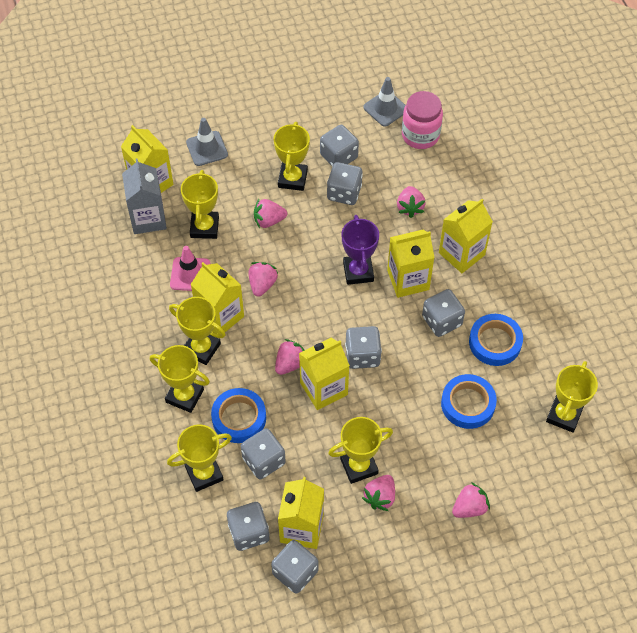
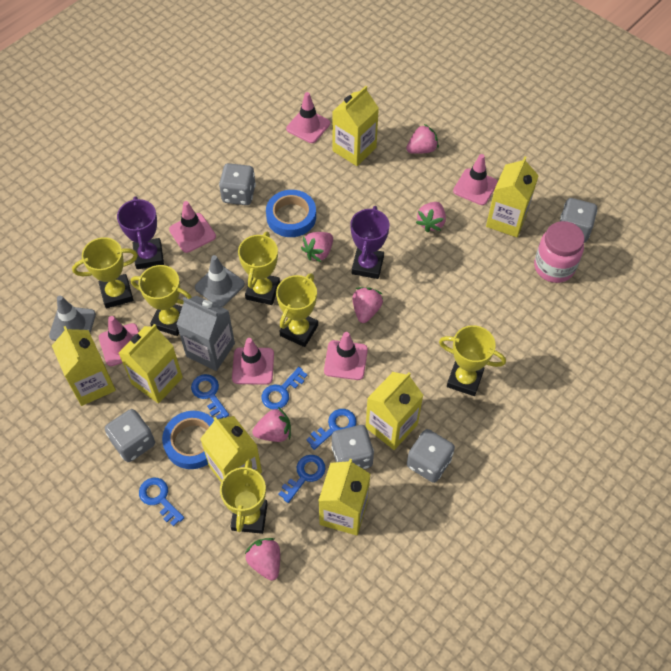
blue key: 0 -> 5
blue tape: 3 -> 2
grey dice: 7 -> 5
pink traffic cone: 1 -> 6
purple trophy: 1 -> 2
yellow carton: 6 -> 7
yellow trophy: 7 -> 6

